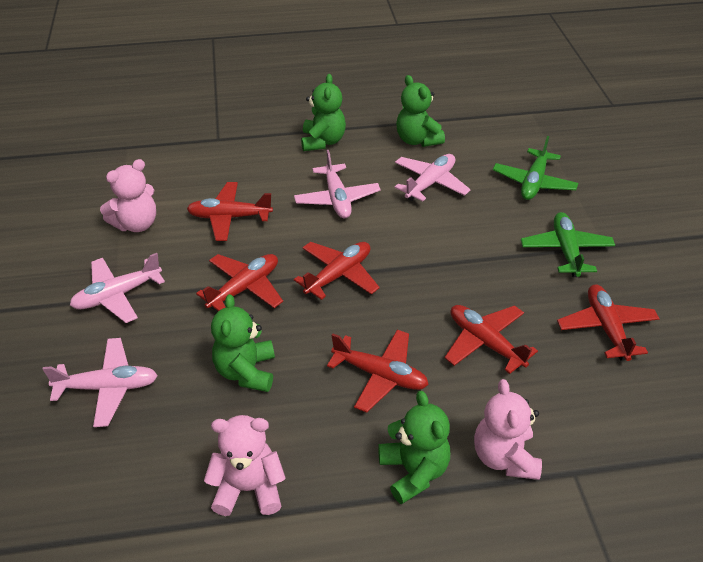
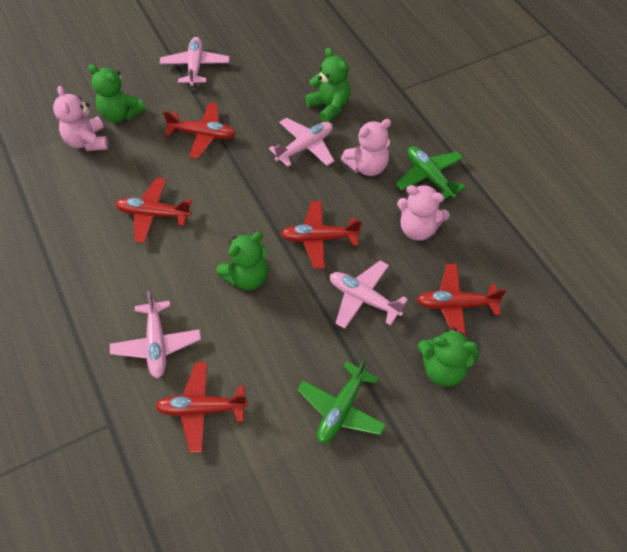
red plane: 6 -> 5

